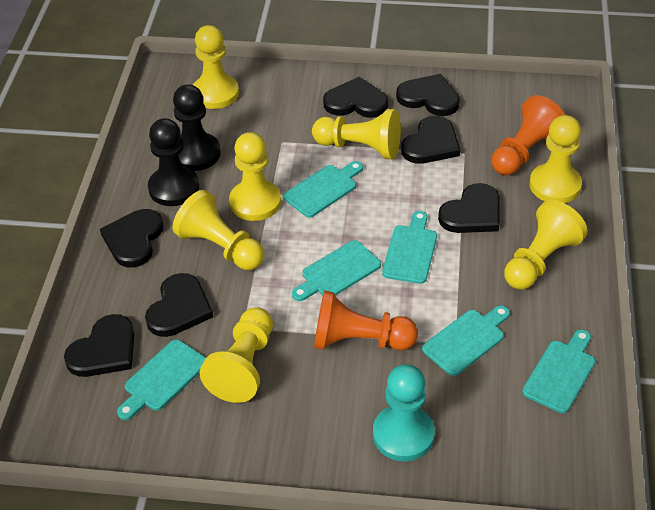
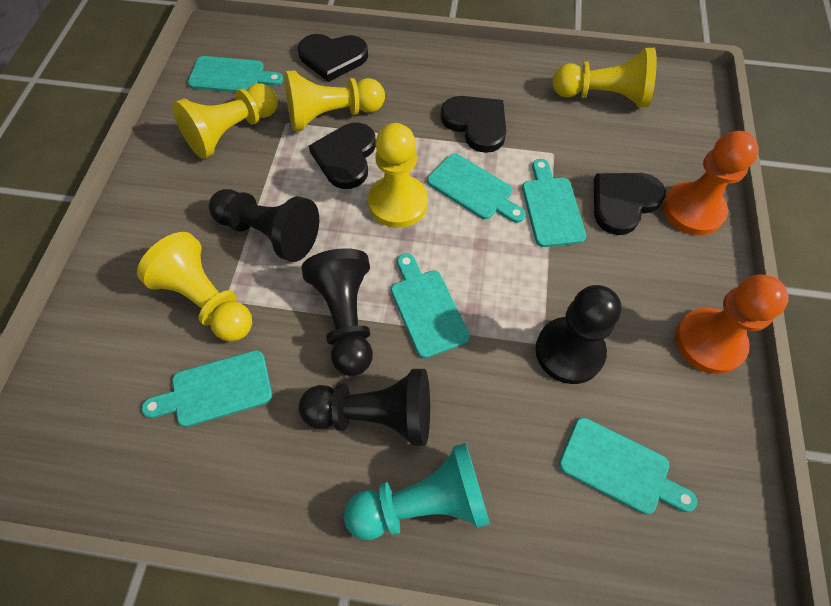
black heart: 7 -> 4
black pawn: 2 -> 4
yellow pawn: 7 -> 5

